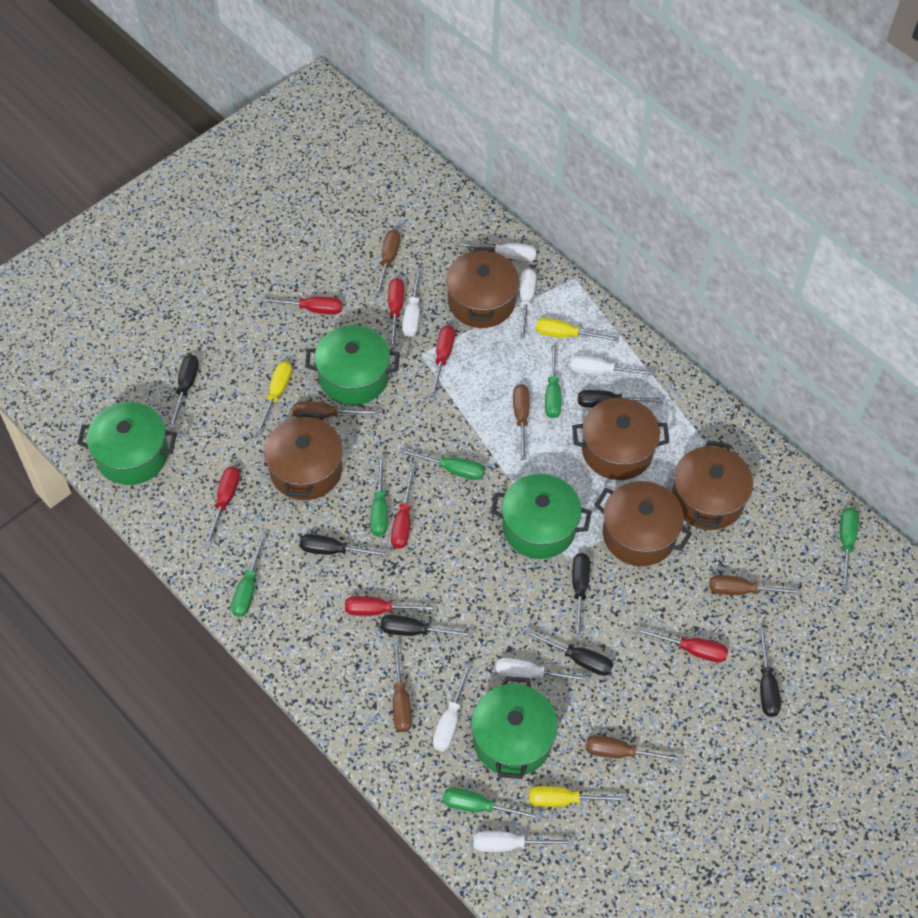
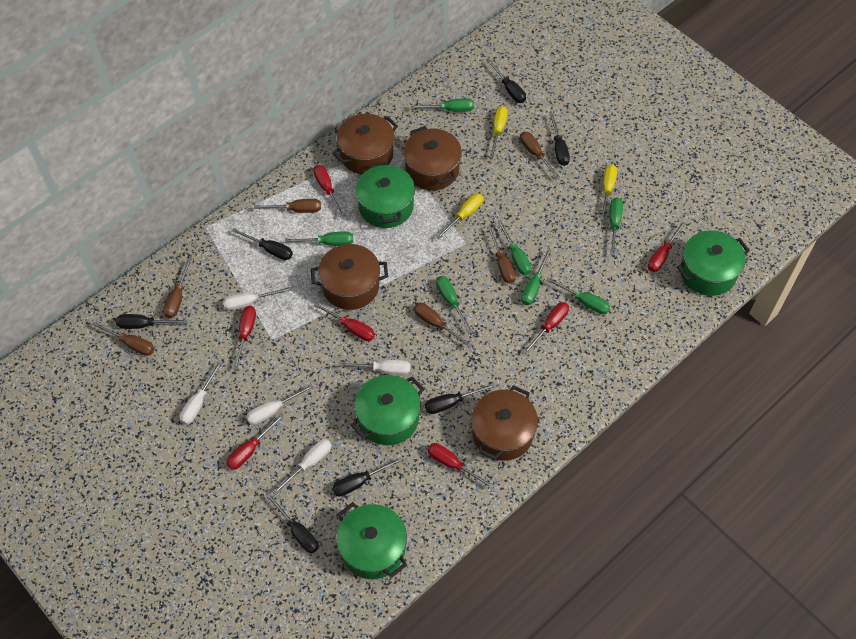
brown pot: 5 -> 4
green screwdriver: 6 -> 7
white screwdriver: 7 -> 5

